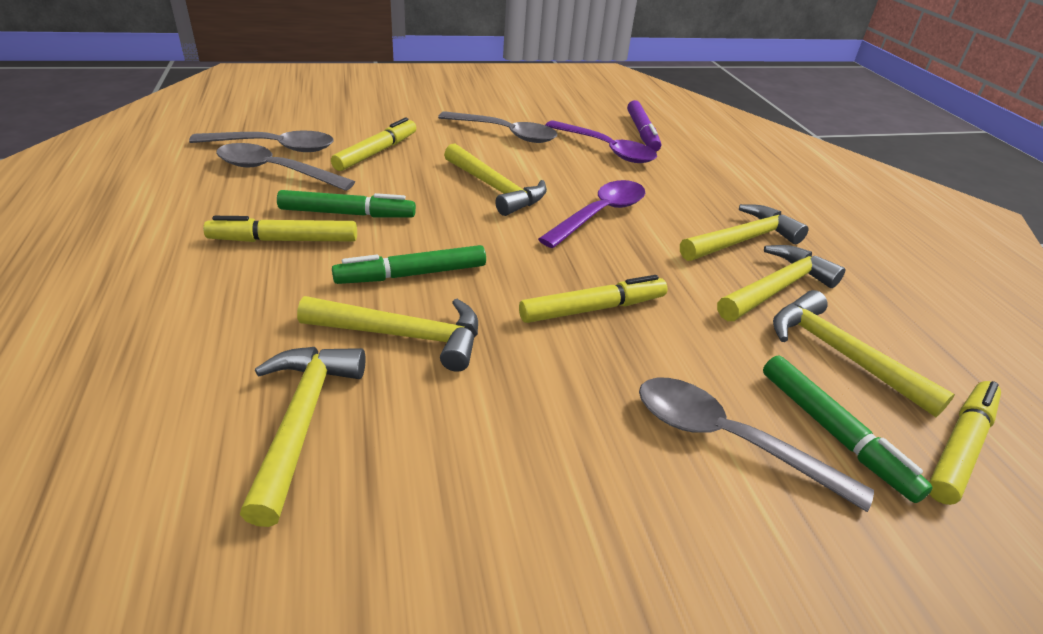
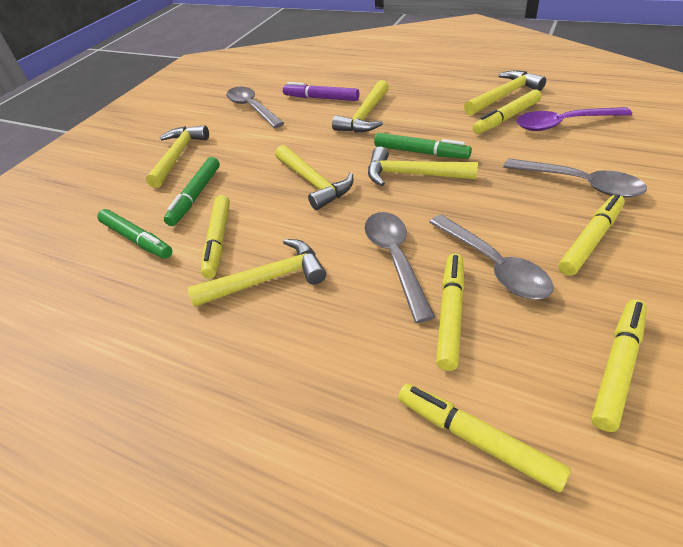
purple spoon: 2 -> 1
yellow marker: 4 -> 6

